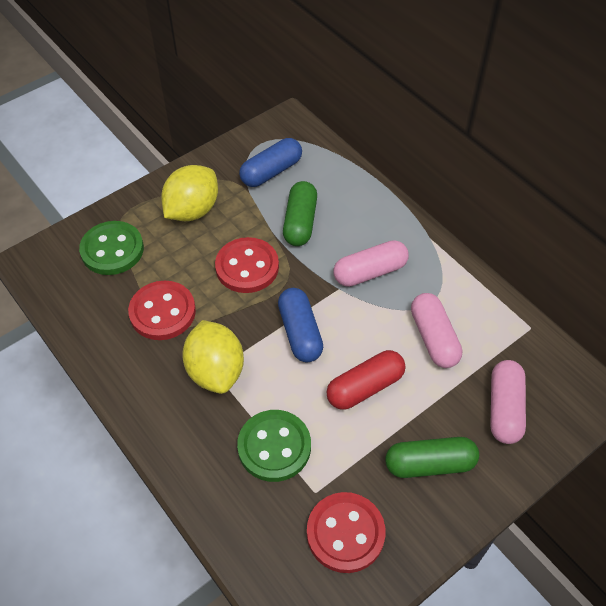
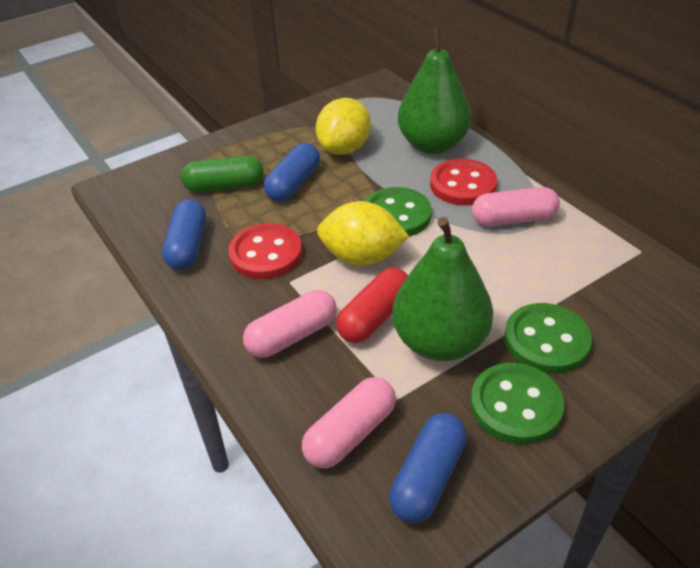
blue capsule: 2 -> 3
green button: 2 -> 3
green capsule: 2 -> 1
green pear: 0 -> 2
red button: 3 -> 2

